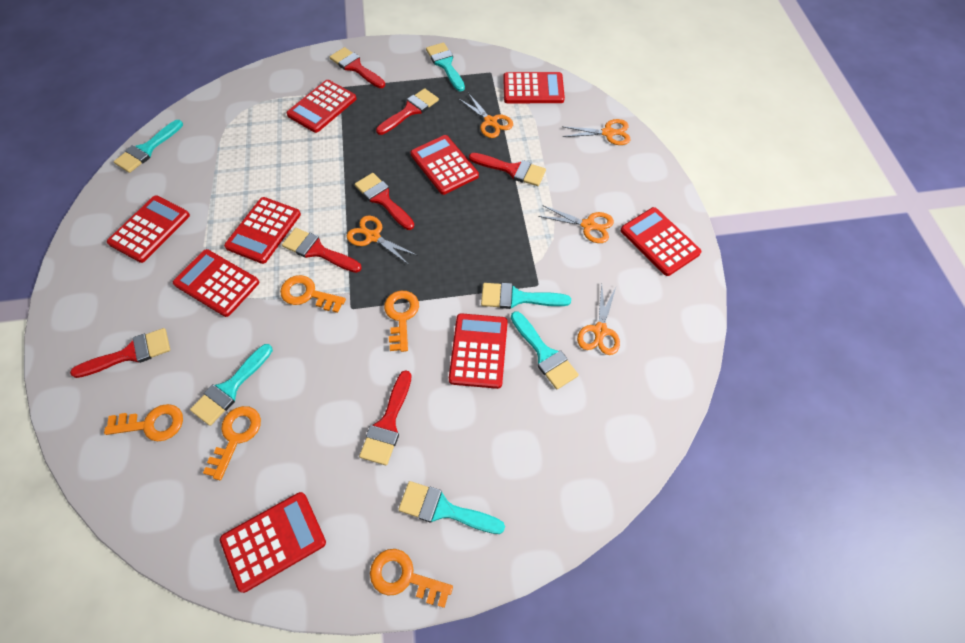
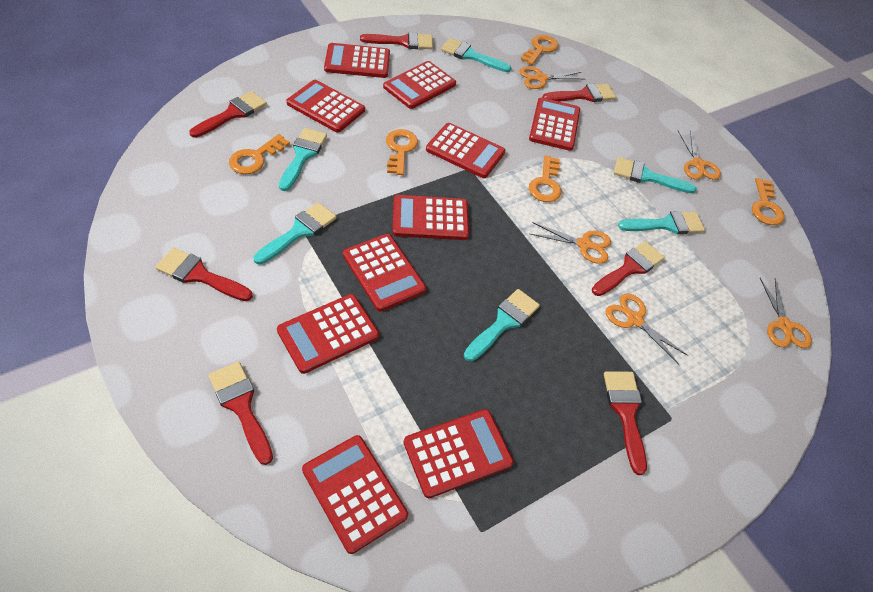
red calculator: 9 -> 10

